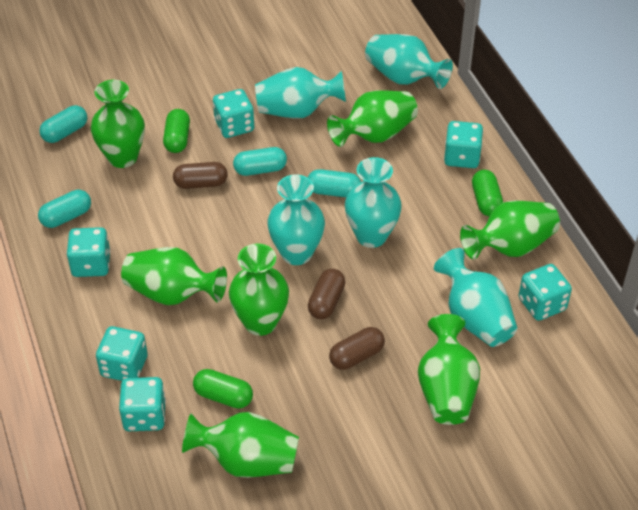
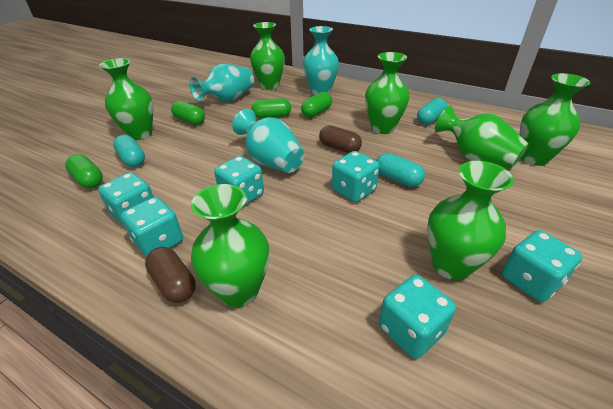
brown capsule: 3 -> 2
green capsule: 3 -> 4
turquoise capsule: 4 -> 3
turquoise vase: 5 -> 3

